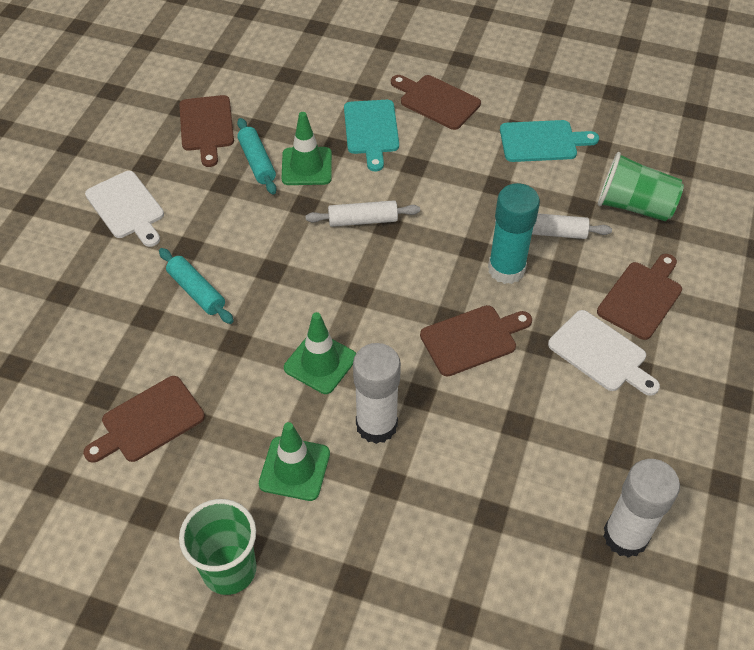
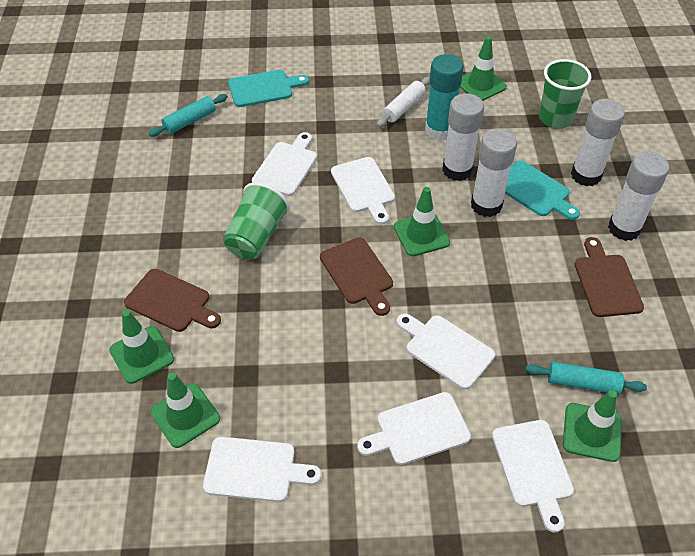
brown cutting board: 5 -> 3
green traffic cone: 3 -> 5
white cutting board: 2 -> 6
white glue stick: 2 -> 4
white rolling pin: 2 -> 1

